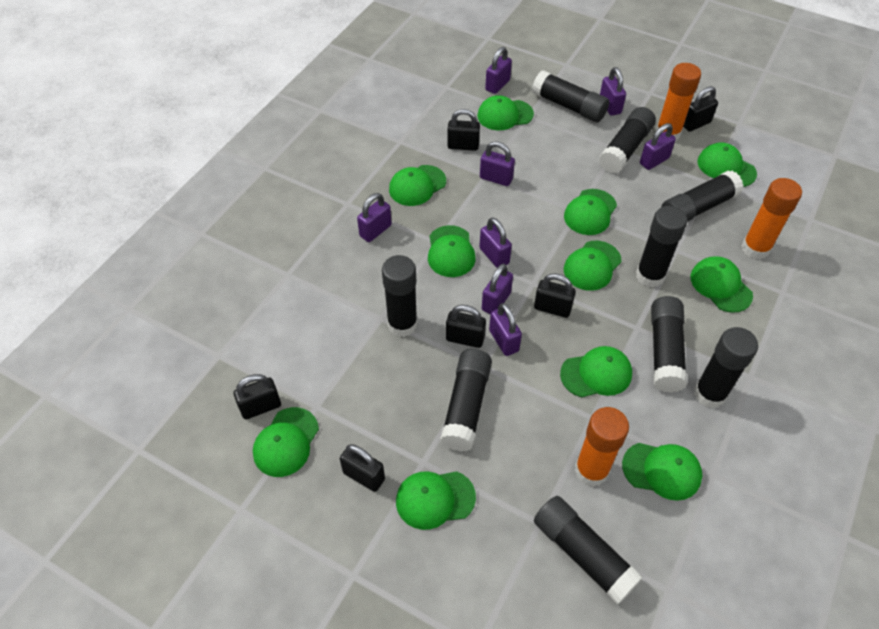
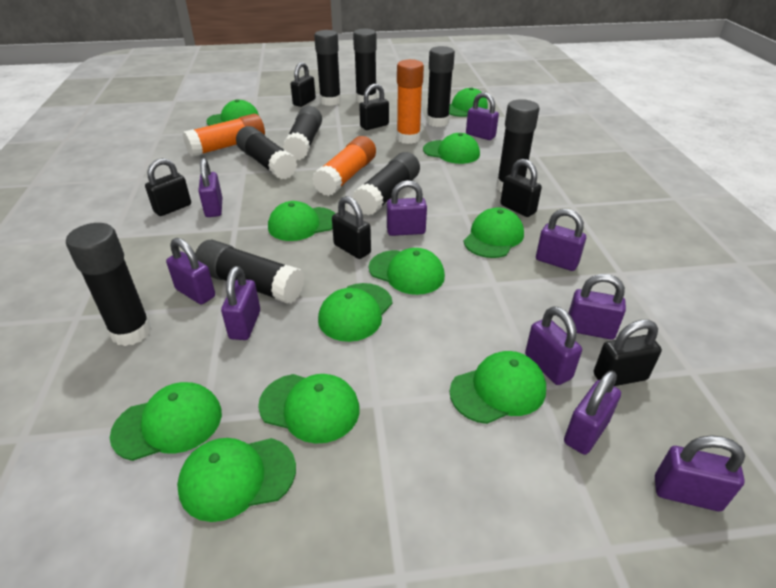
purple padlock: 8 -> 10

